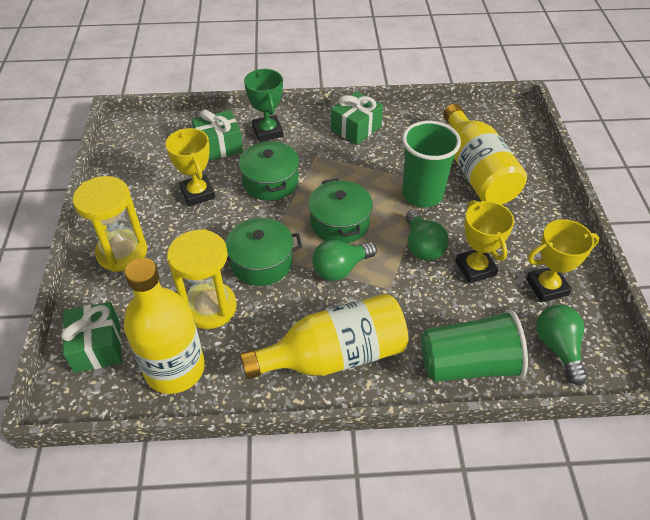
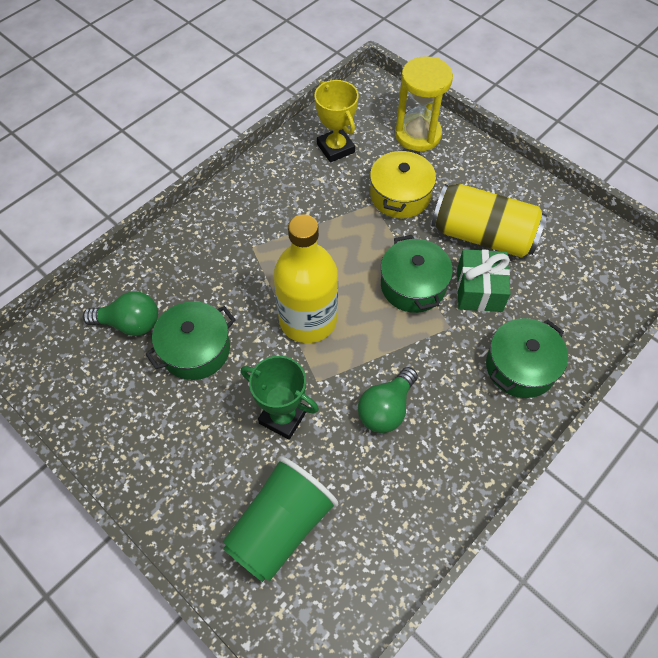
green cup: 2 -> 1
green gift: 3 -> 1
green light bulb: 3 -> 2
yellow bottle: 3 -> 1
yellow can: 0 -> 1
yellow hourglass: 2 -> 1
yellow pot: 0 -> 1
yellow trophy: 3 -> 1

